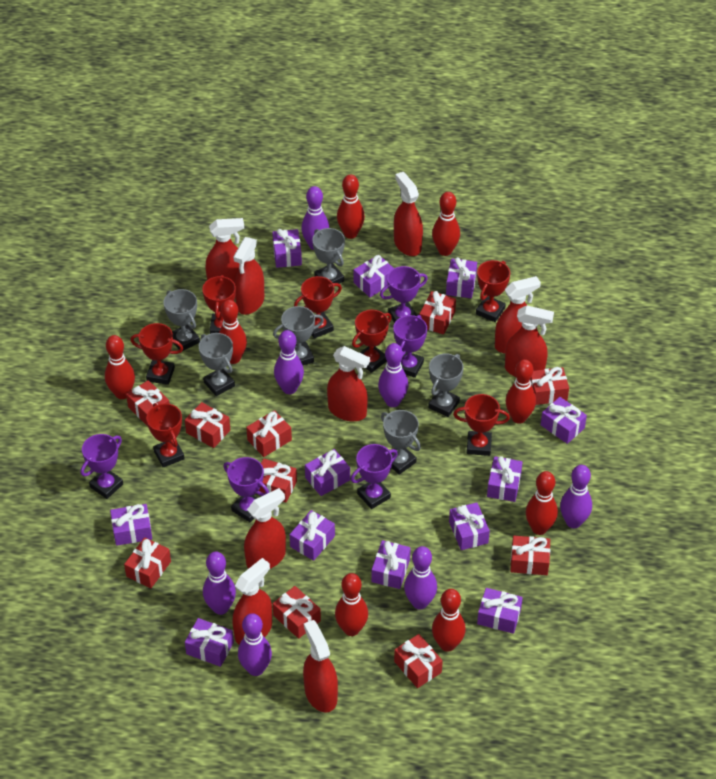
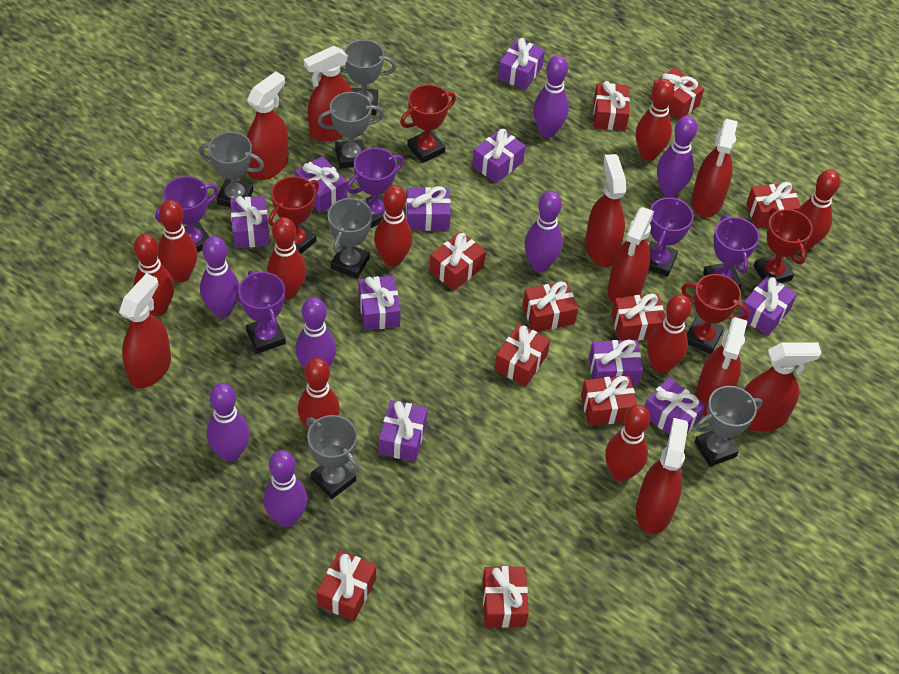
purple gift: 12 -> 10
red bowling pin: 8 -> 9
red trophy: 7 -> 4

